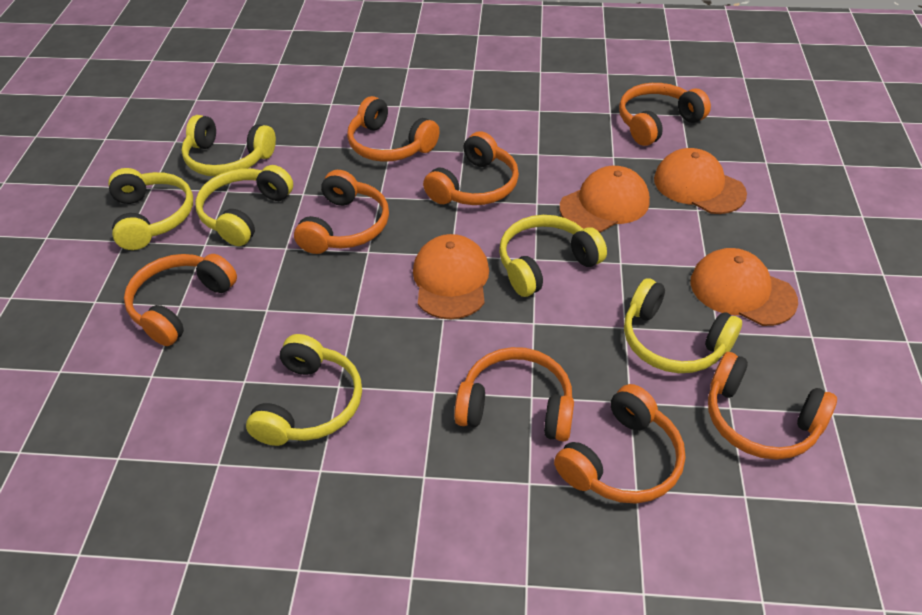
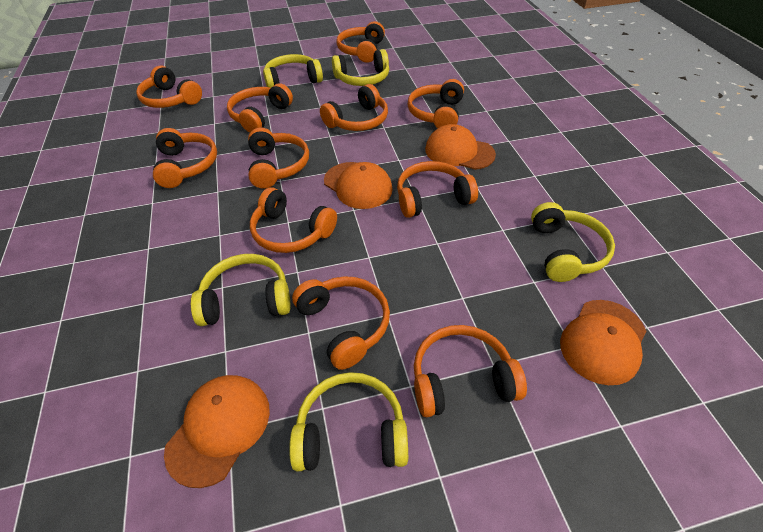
orange headphones: 8 -> 11
yellow headphones: 6 -> 5

